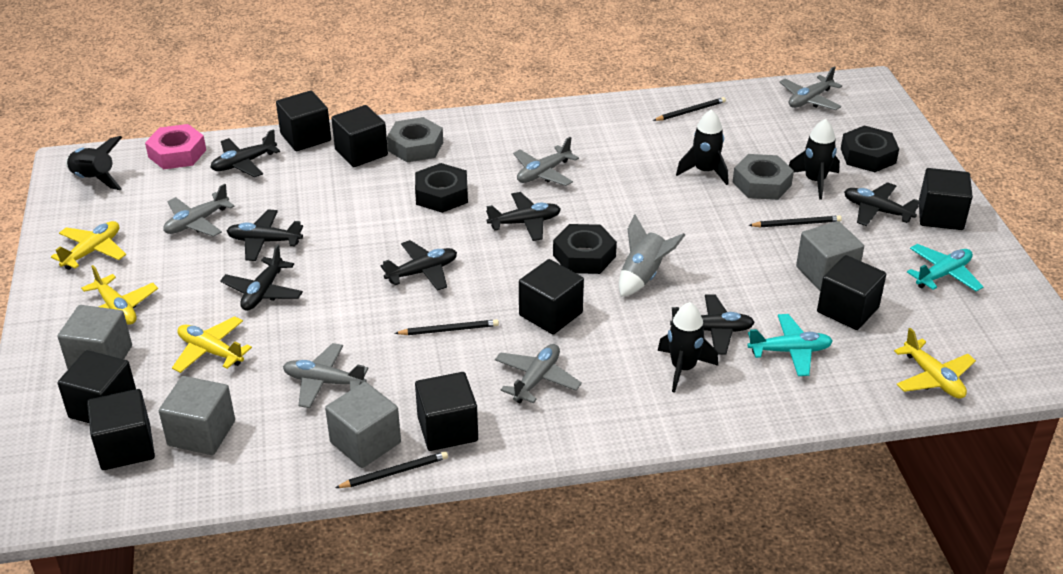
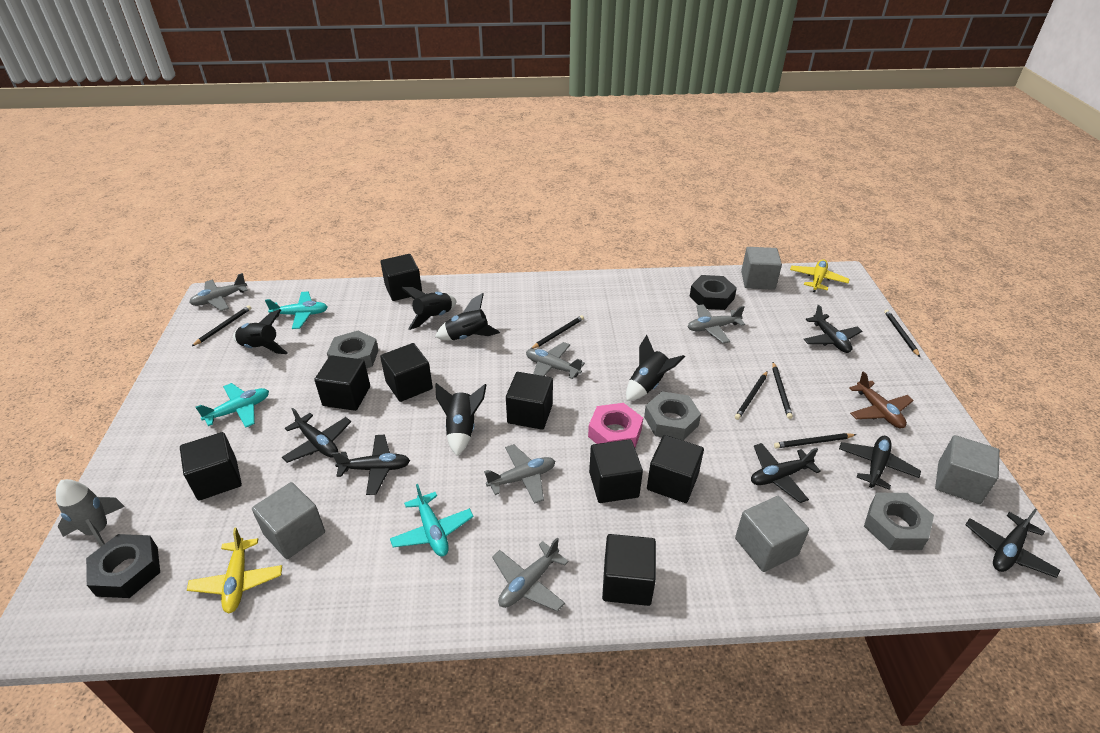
black nut: 3 -> 2
black pencil: 4 -> 6
black plane: 7 -> 6
black rocket: 4 -> 5
brown plane: 0 -> 1
grey nut: 2 -> 3
turquoise plane: 2 -> 3
yellow plane: 4 -> 2

